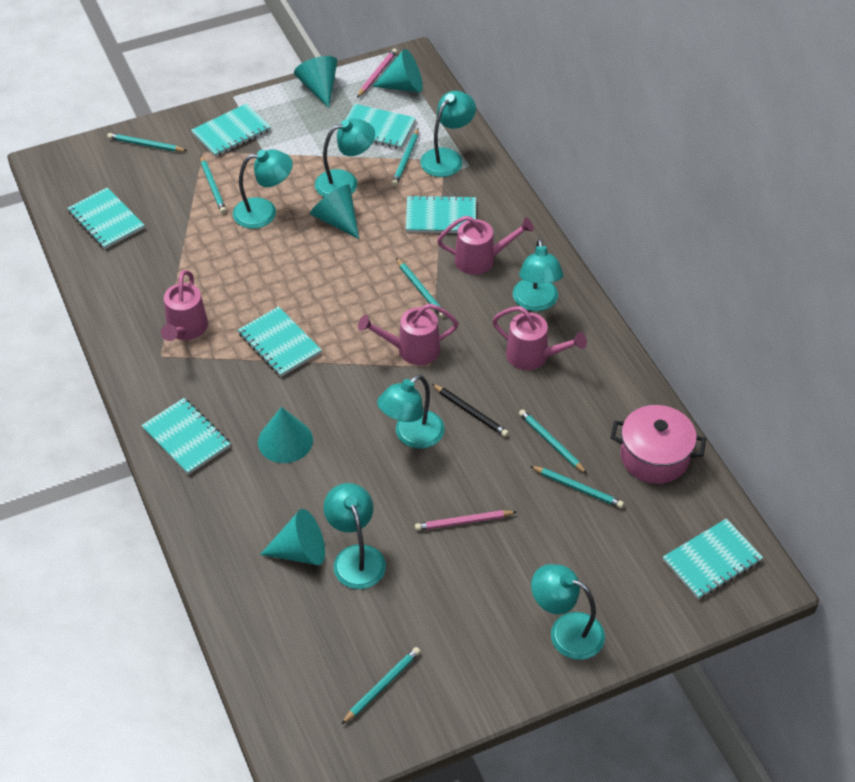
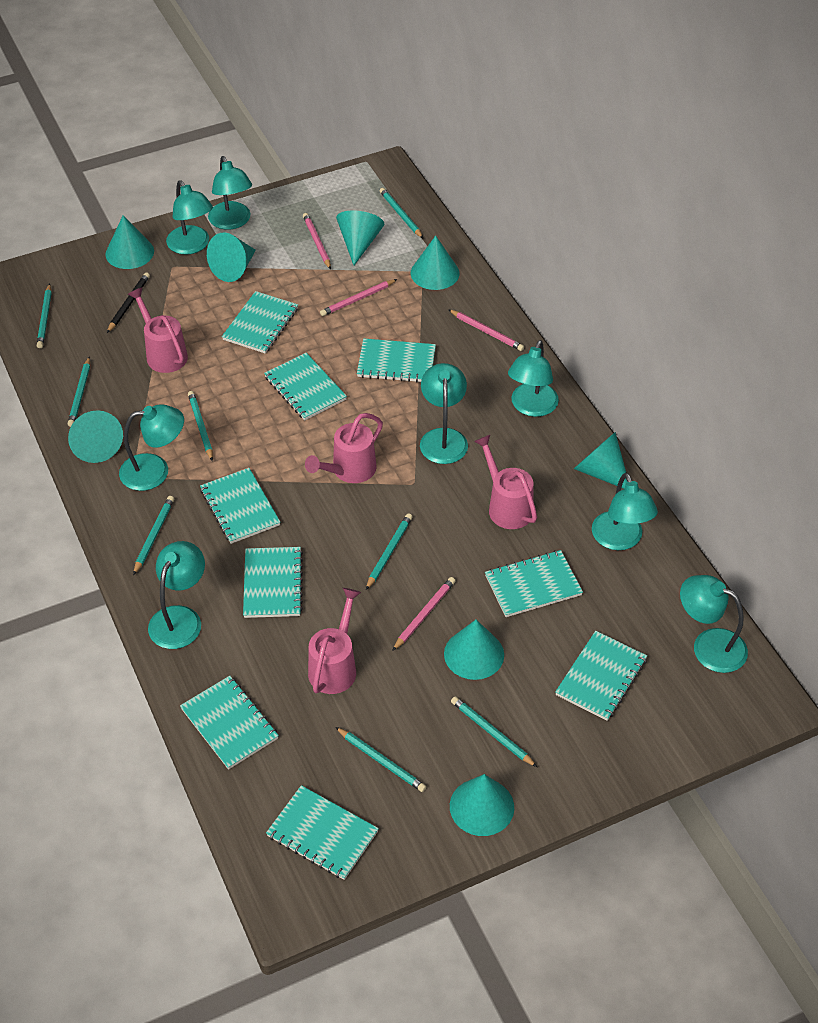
pink pencil: 2 -> 4
pink pot: 1 -> 0
turquoise cone: 5 -> 8
turquoise lamp: 7 -> 8
turquoise notebook: 7 -> 9
turquoise pencil: 7 -> 8

